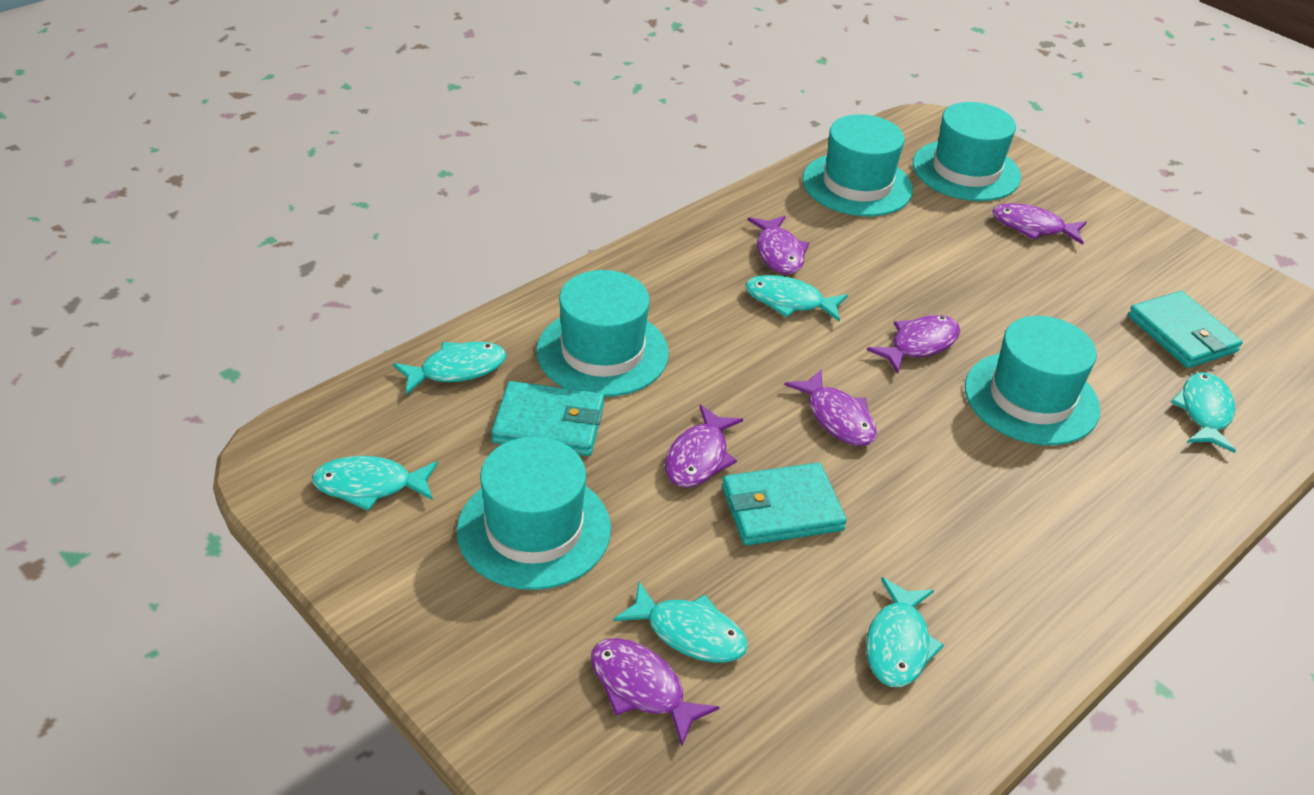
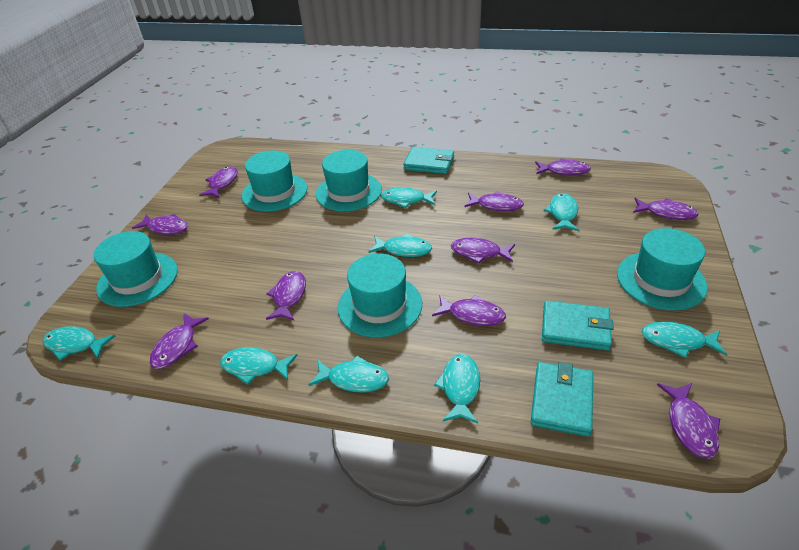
purple fish: 6 -> 10
turquoise fish: 6 -> 8

